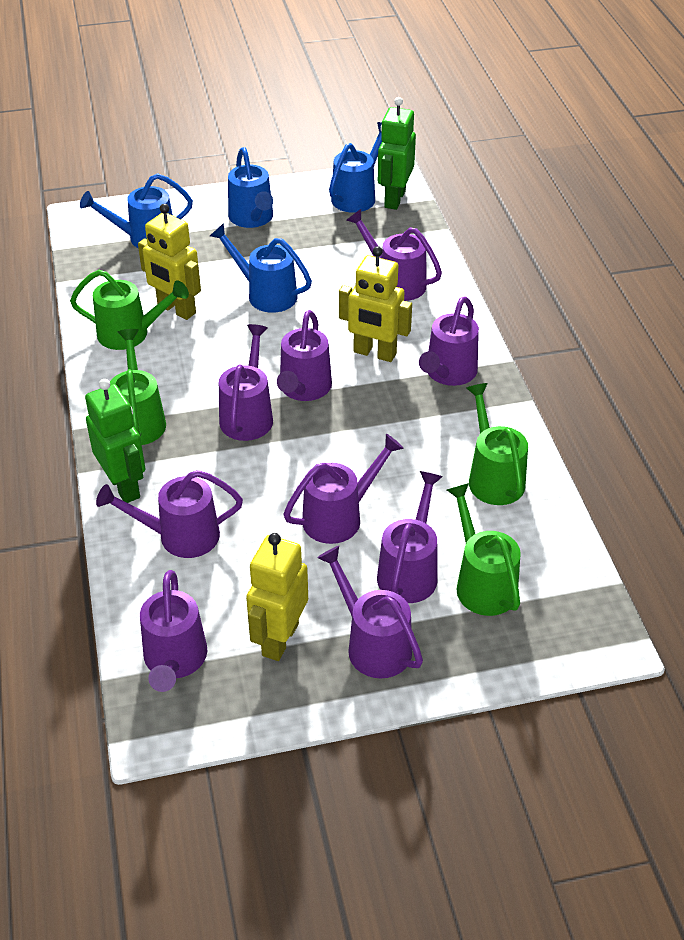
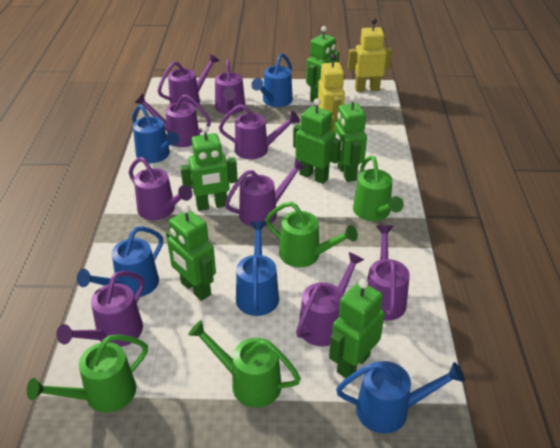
blue watering can: 4 -> 5
green robot: 2 -> 6
yellow robot: 3 -> 2

